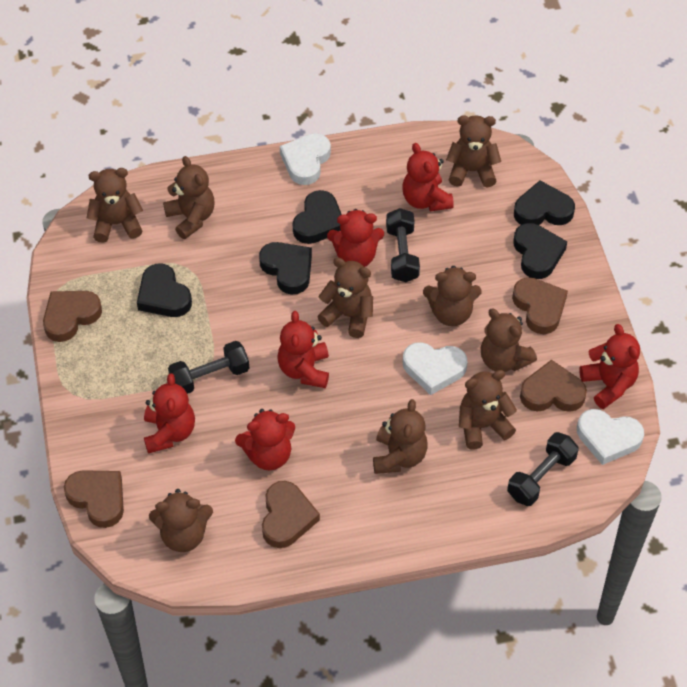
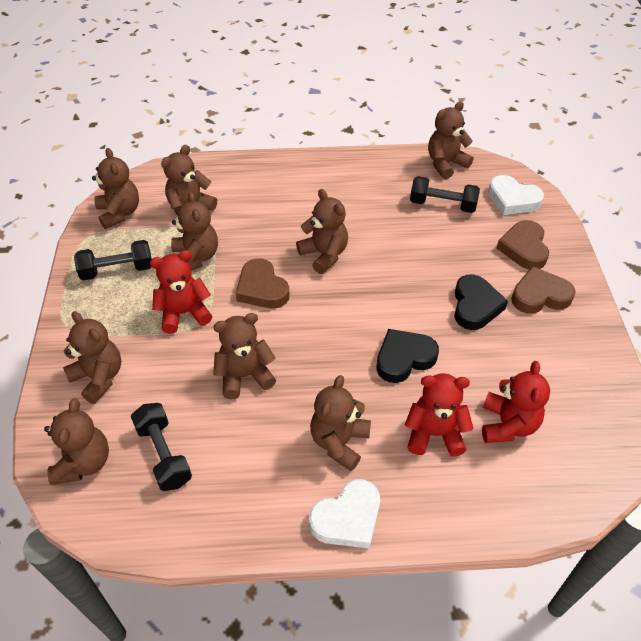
black heart: 5 -> 2
brown heart: 5 -> 3
red teddy bear: 6 -> 3
white heart: 3 -> 2

